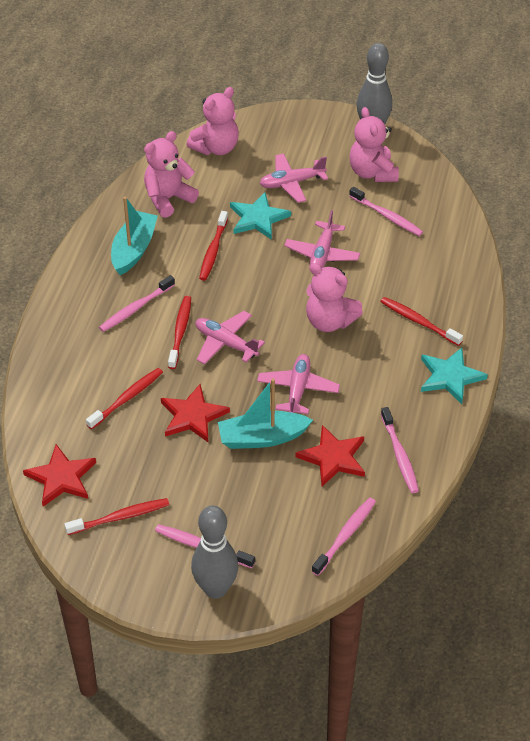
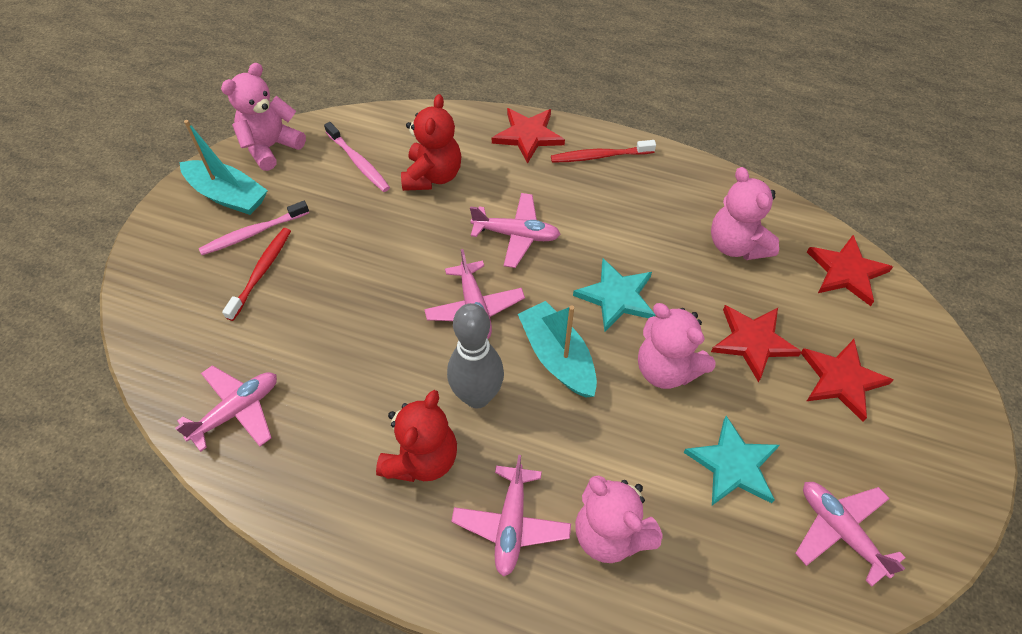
grey bowling pin: 2 -> 1
pink plane: 4 -> 5
pink toothbrush: 5 -> 2
red star: 3 -> 4
red teddy bear: 0 -> 2
red toothbrush: 5 -> 2

